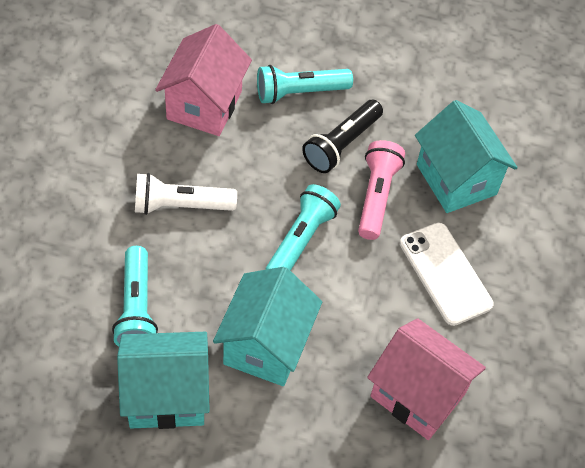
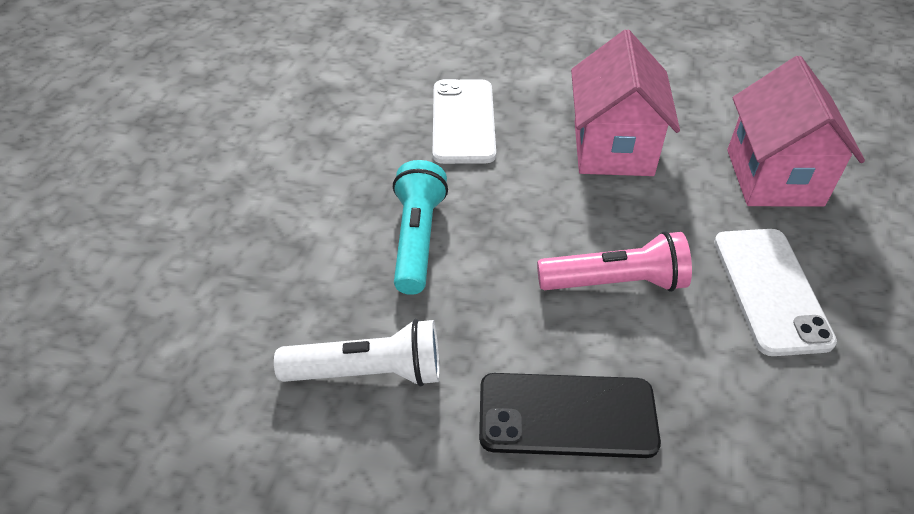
black flashlight: 1 -> 0
black phone: 0 -> 1
turquoise flashlight: 3 -> 1
turquoise house: 3 -> 0
white phone: 1 -> 2

